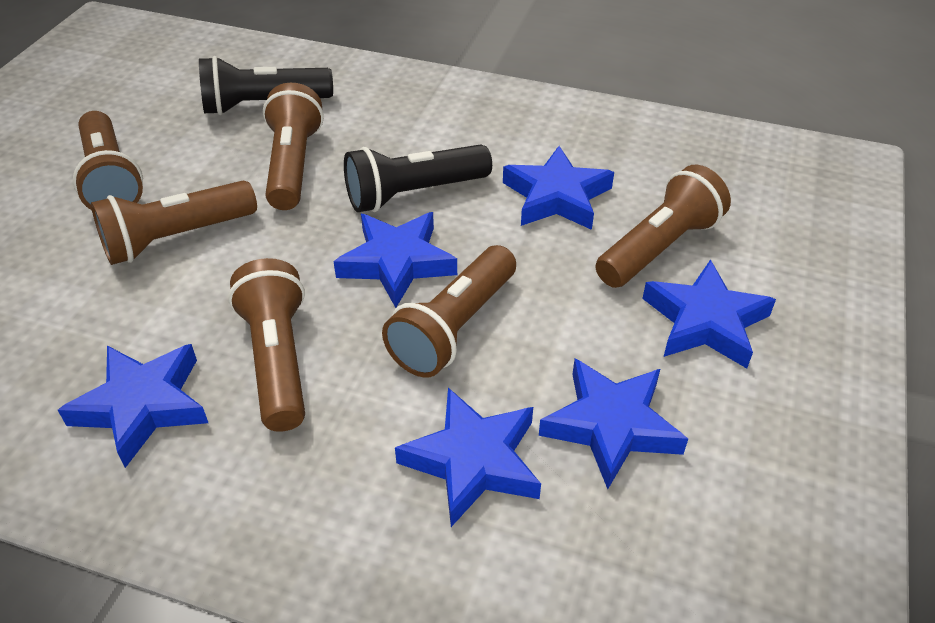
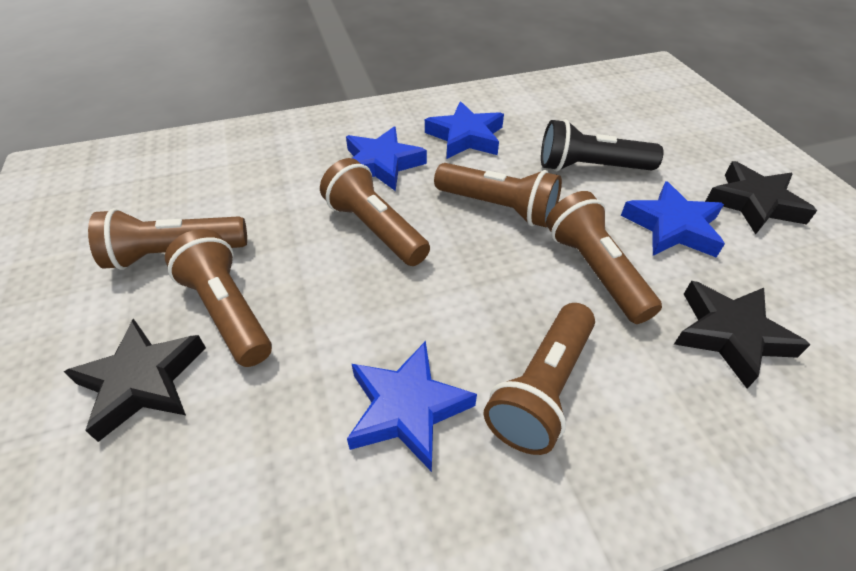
black flashlight: 2 -> 1
black star: 0 -> 3
blue star: 6 -> 4

